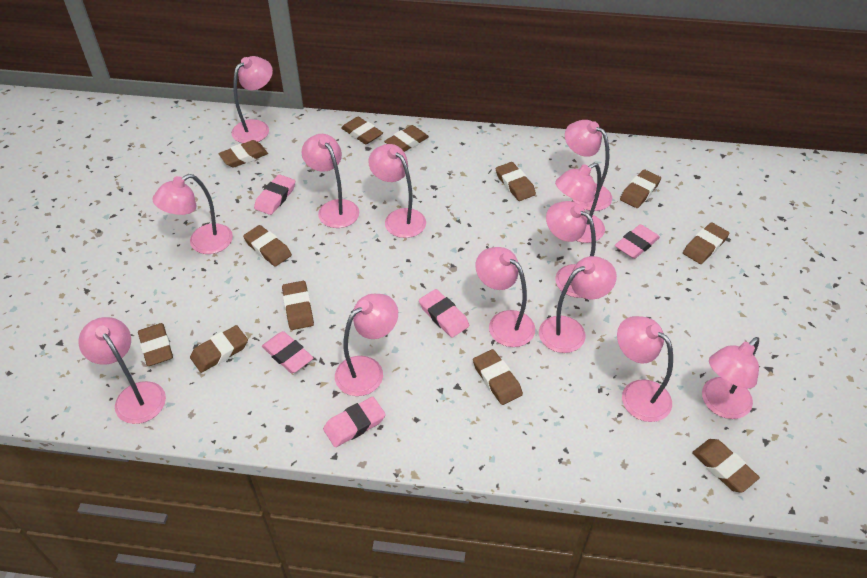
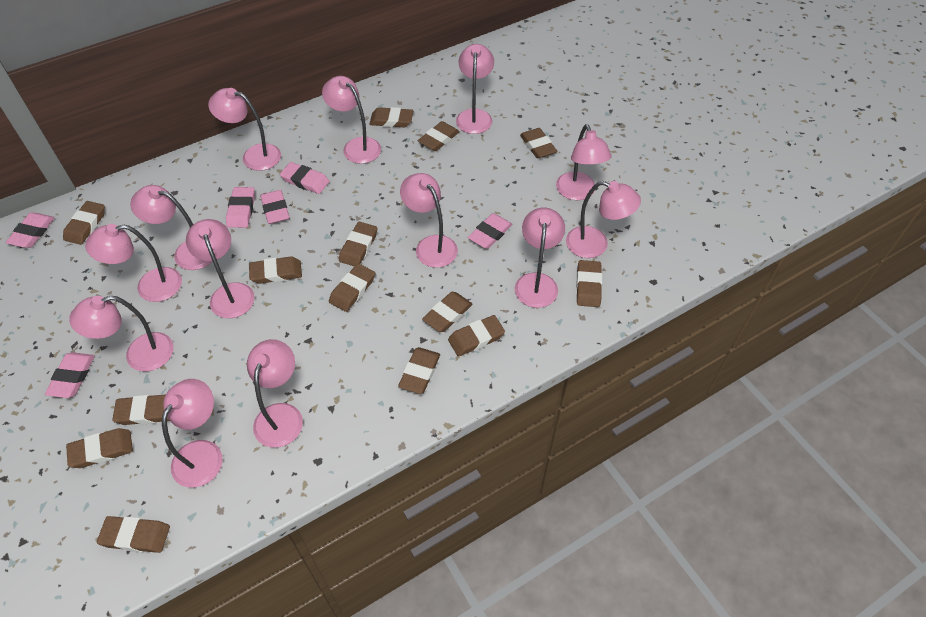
brown eraser: 12 -> 14
pink eraser: 5 -> 6

